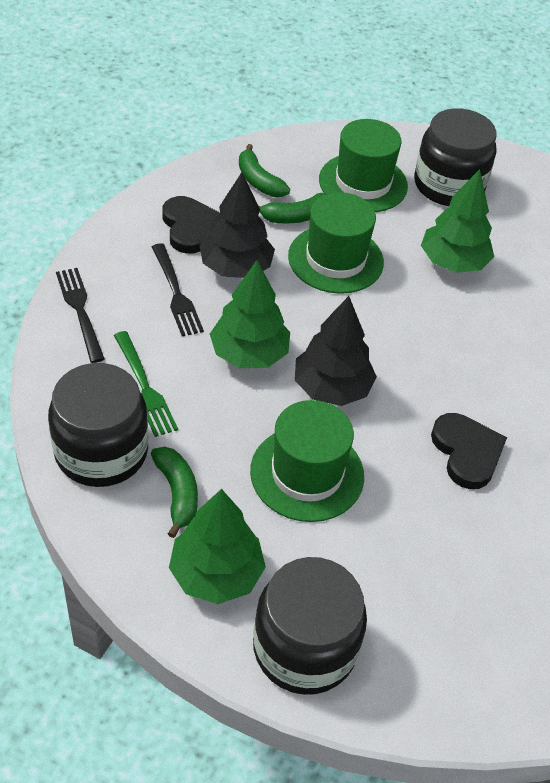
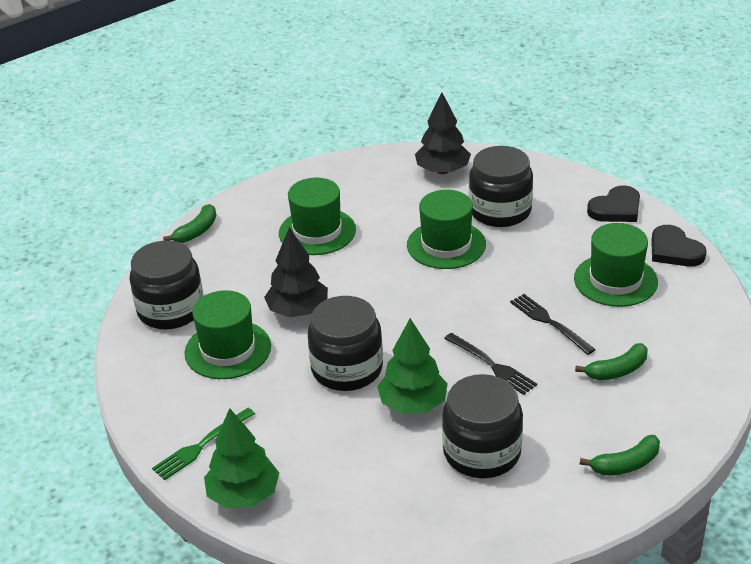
black jar: 3 -> 4
green hat: 3 -> 4
green tree: 3 -> 2

